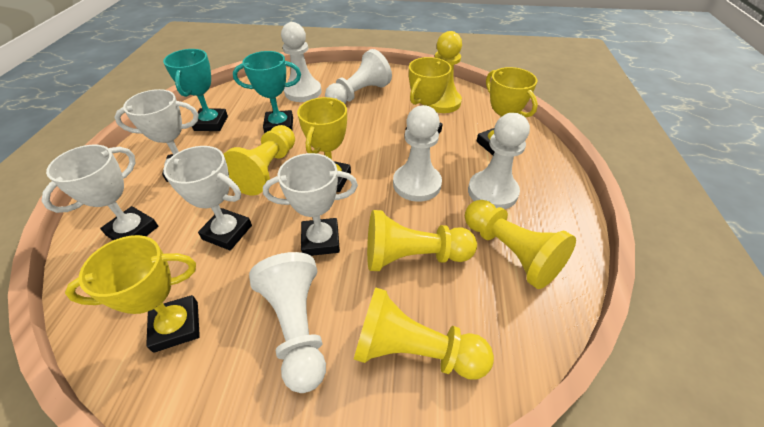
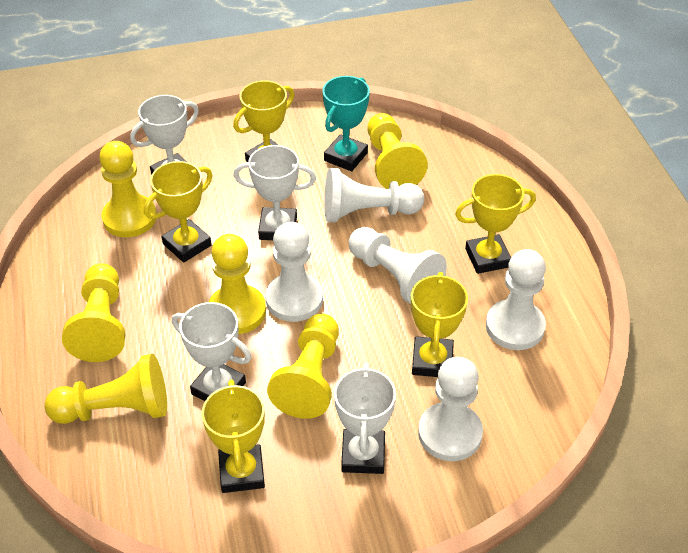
turquoise trophy: 2 -> 1
yellow pawn: 5 -> 6
yellow trophy: 4 -> 5

